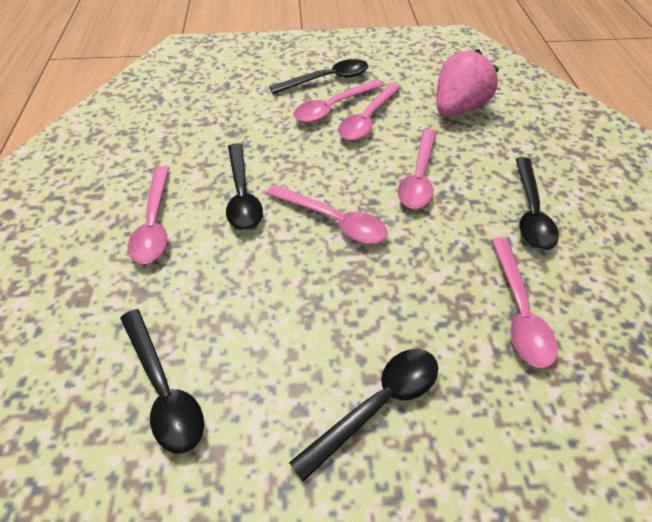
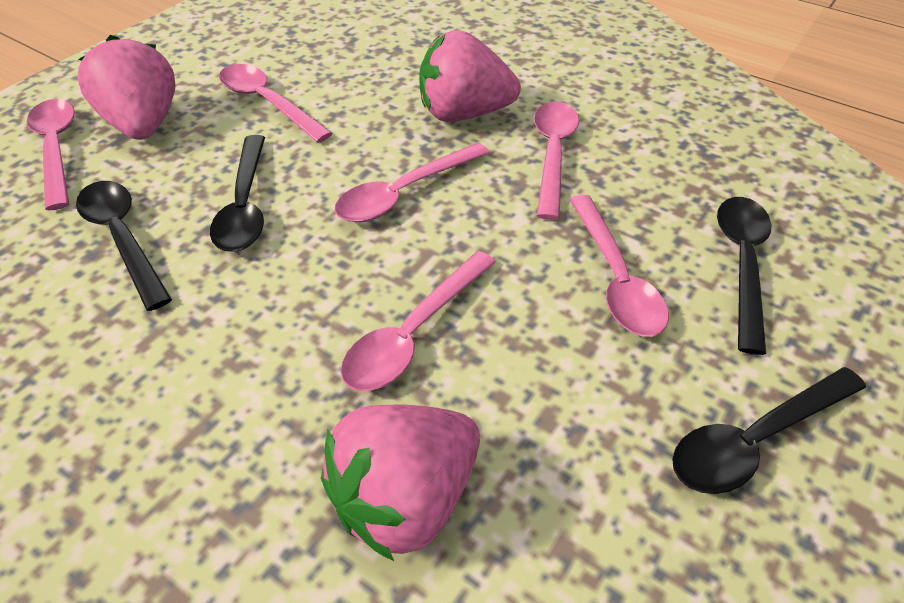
black spoon: 5 -> 4
pink strawberry: 1 -> 3

